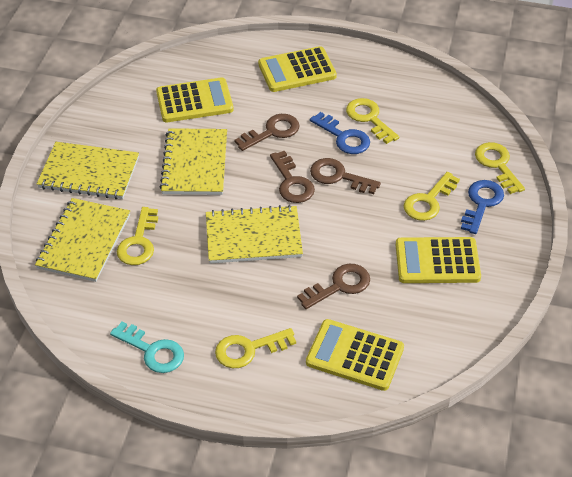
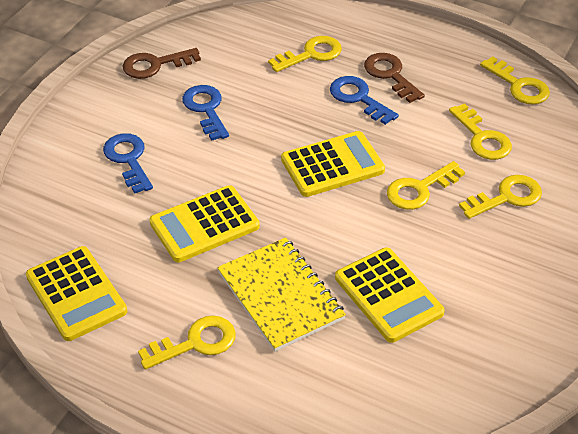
blue key: 2 -> 3
brown key: 4 -> 2
turquoise key: 1 -> 0
yellow key: 5 -> 6
yellow notebook: 4 -> 1

